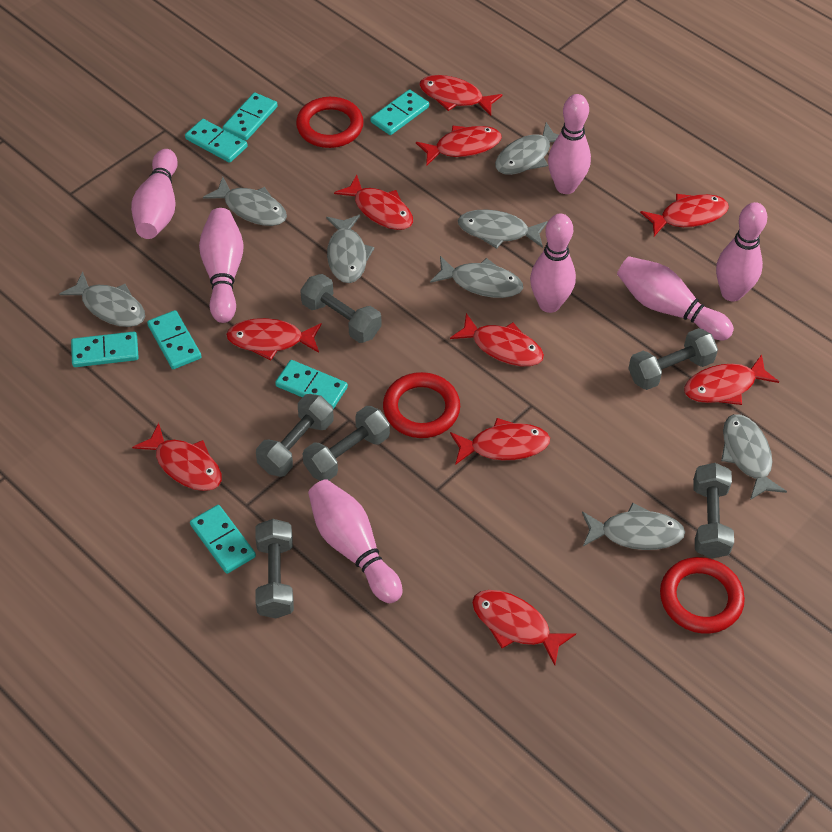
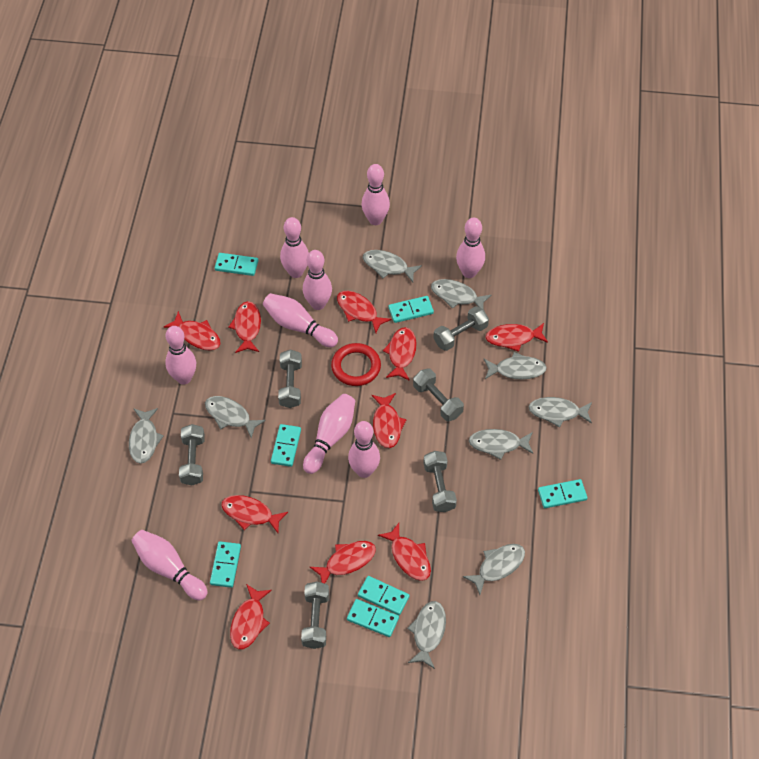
grey fish: 8 -> 9
pink bowling pin: 7 -> 9
red ring: 3 -> 1

